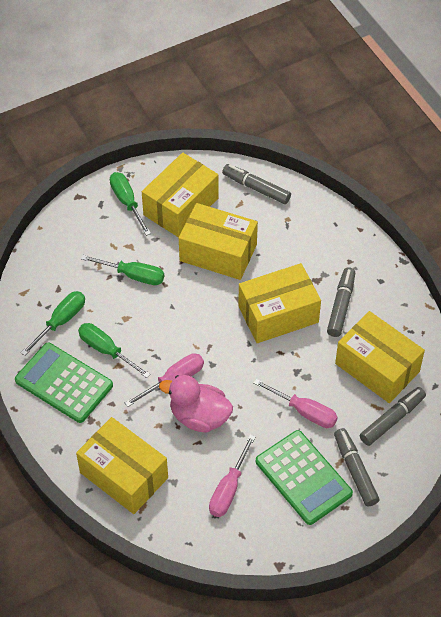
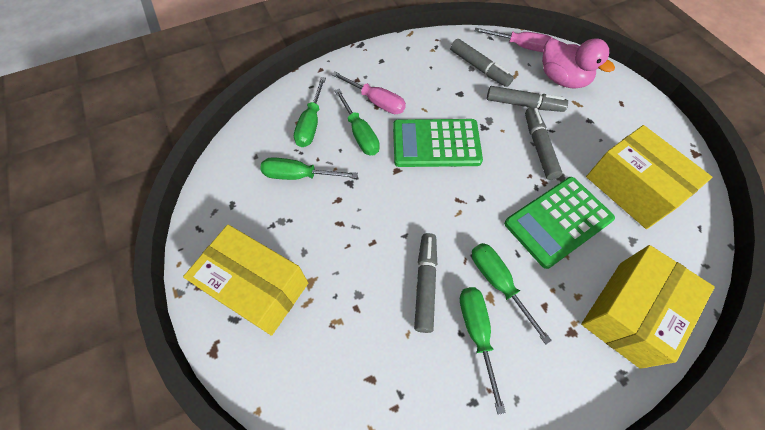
green screwdriver: 4 -> 5
pink screwdriver: 3 -> 2
yellow box: 5 -> 3

